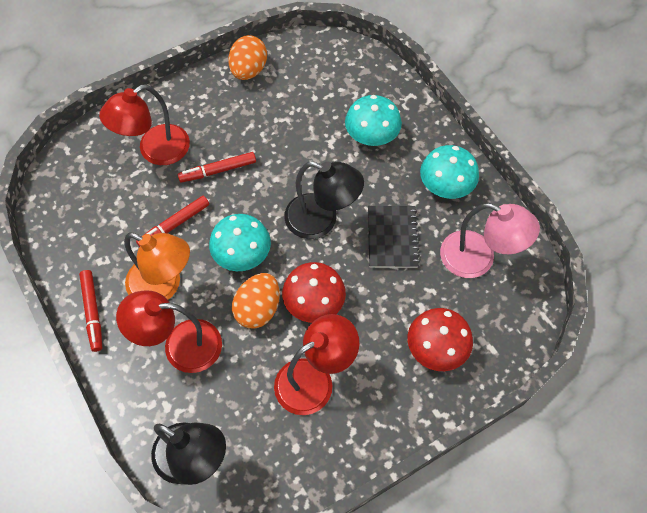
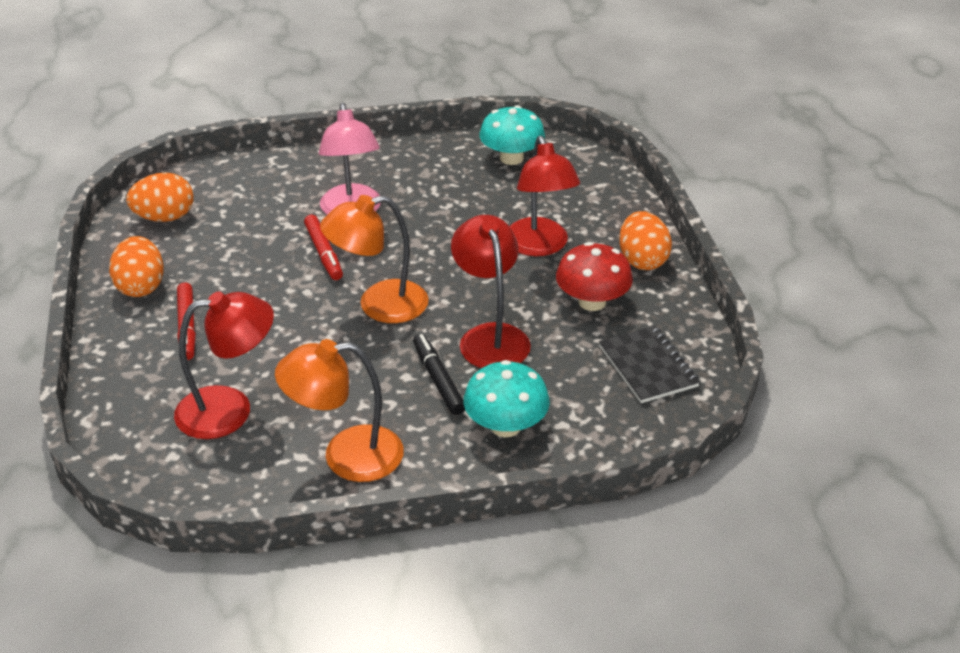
black lamp: 2 -> 0
black marker: 0 -> 1
orange egg: 2 -> 3
orange lamp: 1 -> 2
red marker: 3 -> 2
red mushroom: 2 -> 1
turquoise mushroom: 3 -> 2

